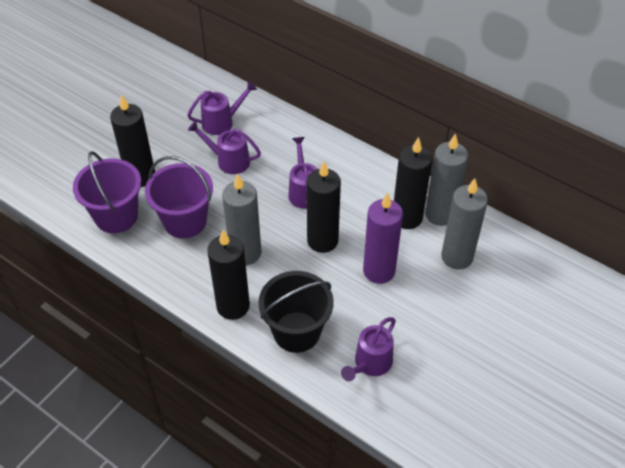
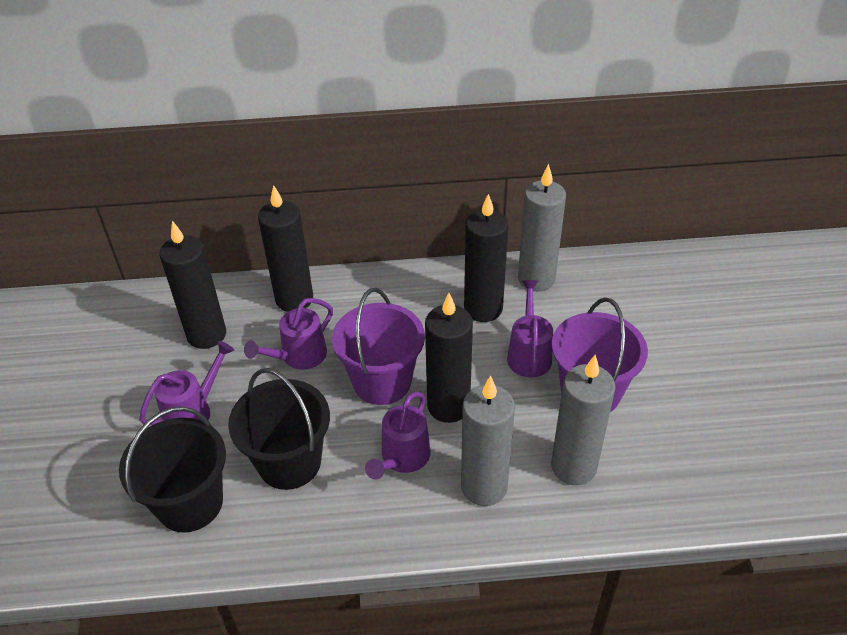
black bucket: 1 -> 2
purple candle: 1 -> 0

